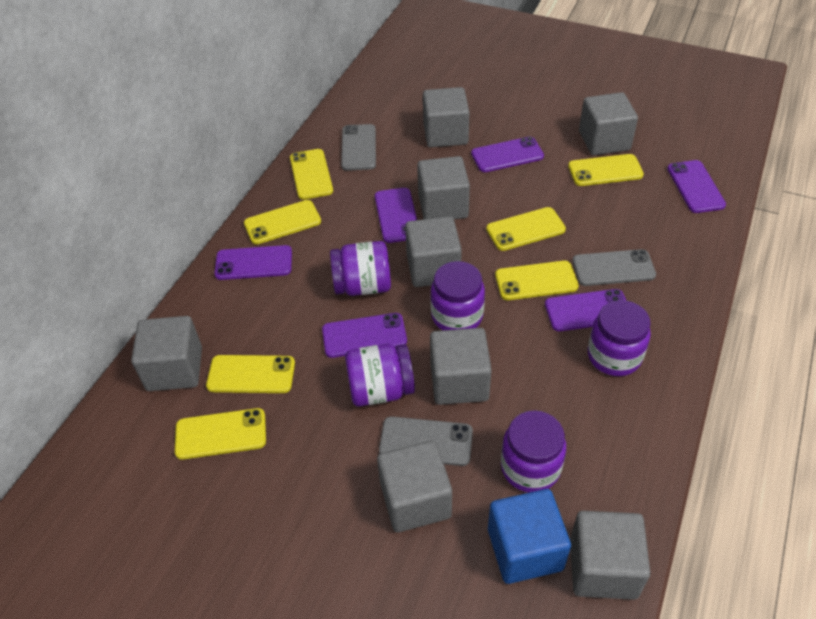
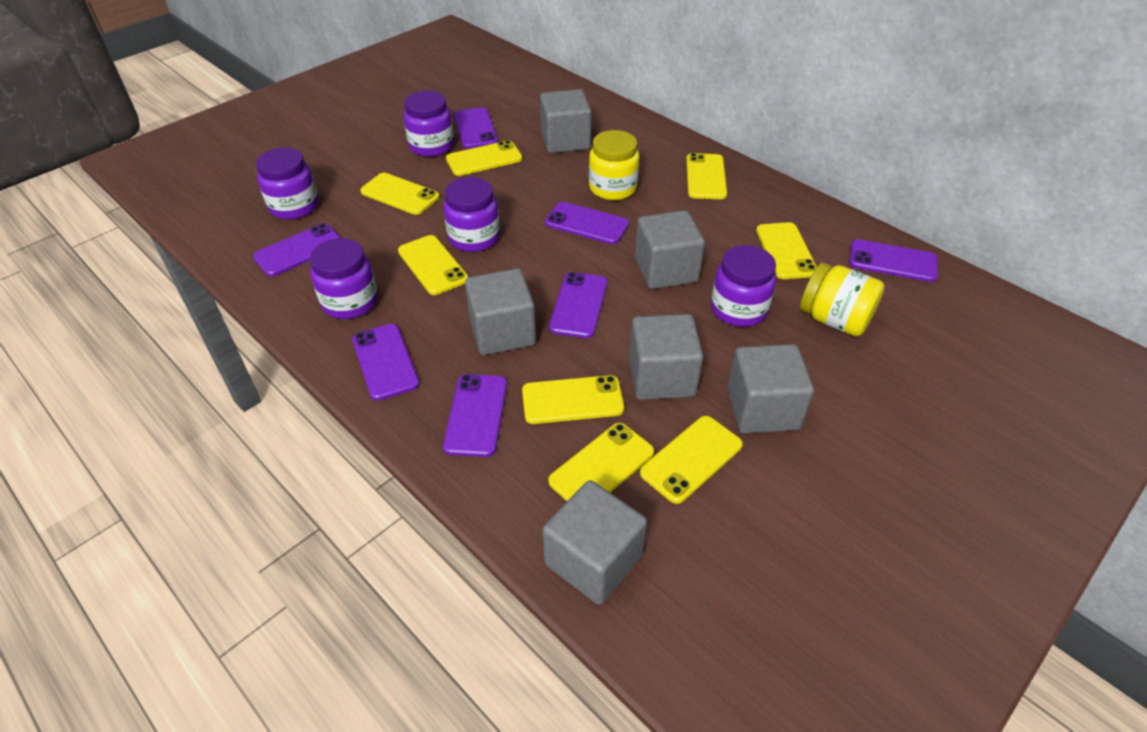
blue cube: 1 -> 0
grey cube: 8 -> 6
grey phone: 3 -> 0
purple phone: 6 -> 7
yellow jar: 0 -> 2
yellow phone: 7 -> 8

